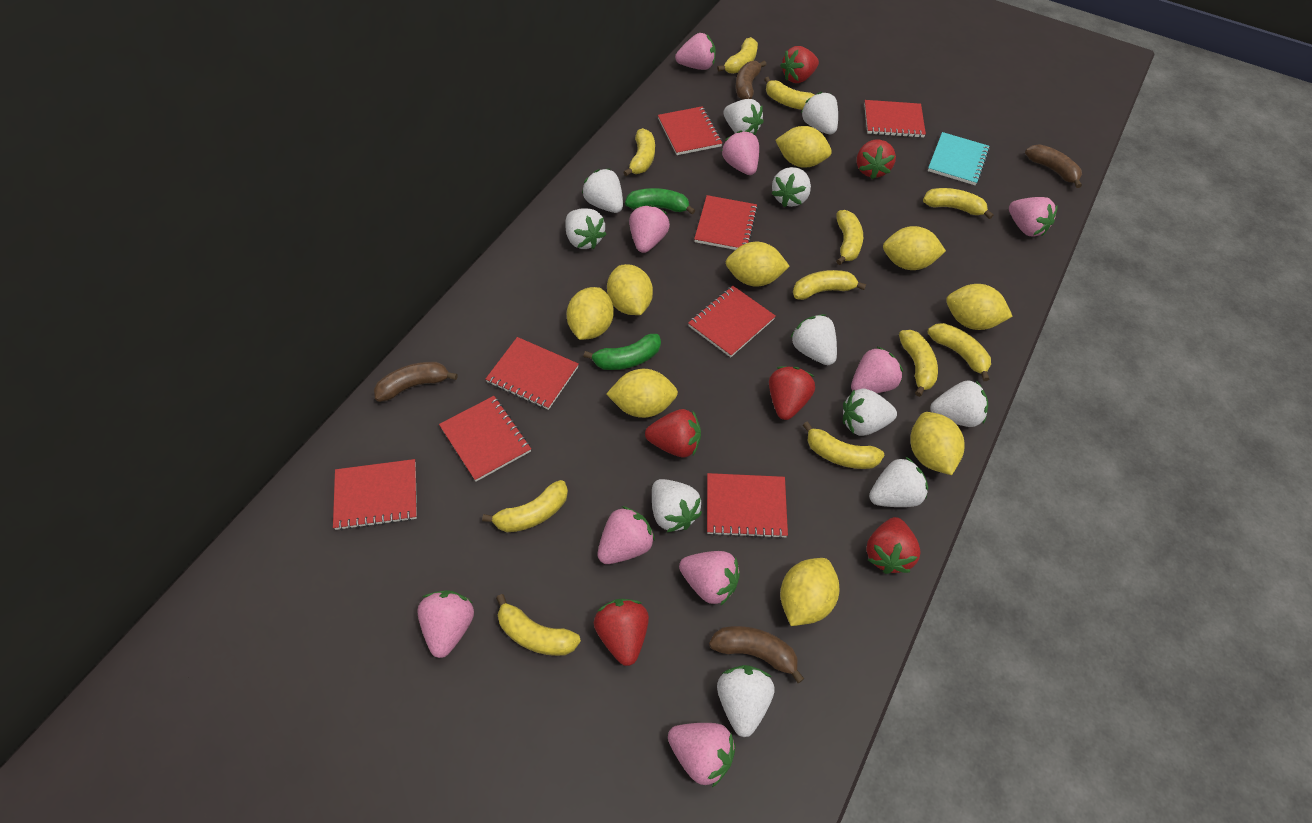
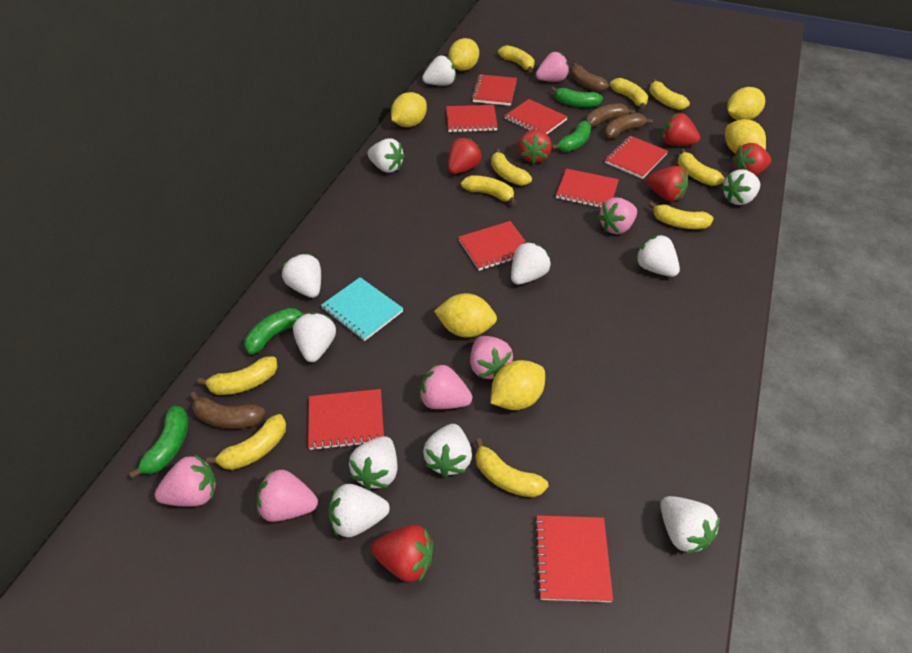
green banana: 2 -> 4
pink strawberry: 9 -> 6
yellow banana: 11 -> 10
yellow lemon: 9 -> 6

